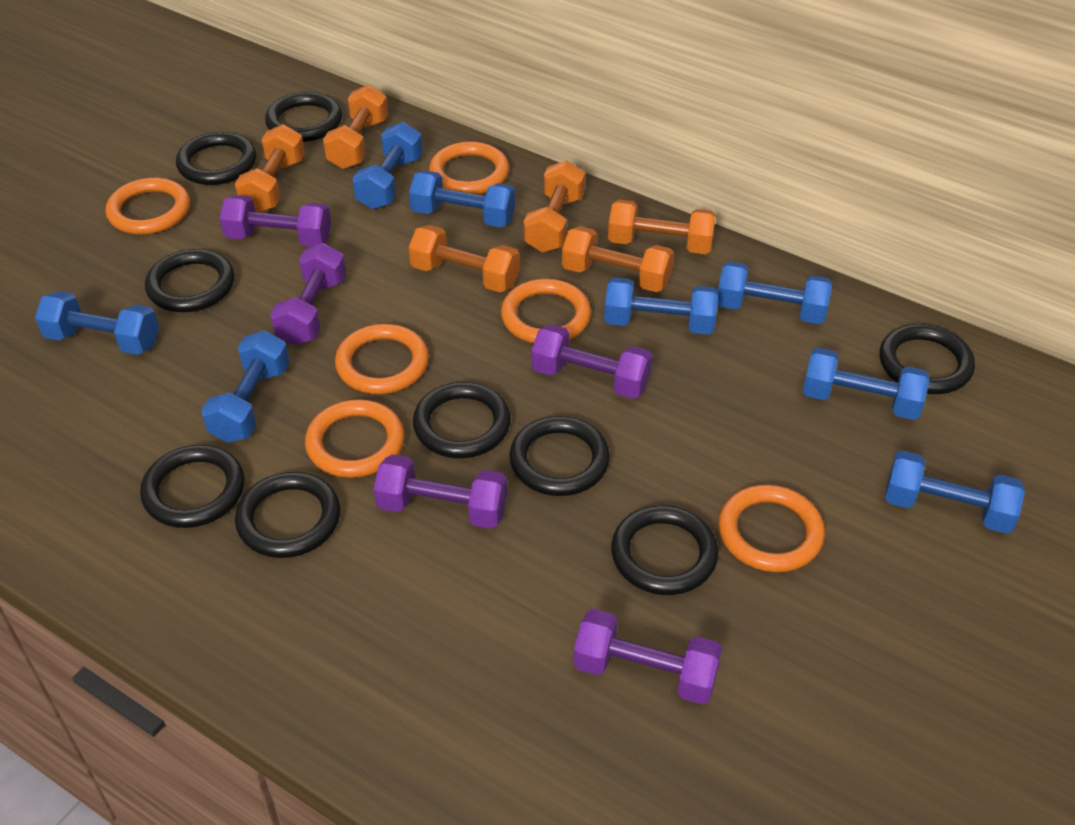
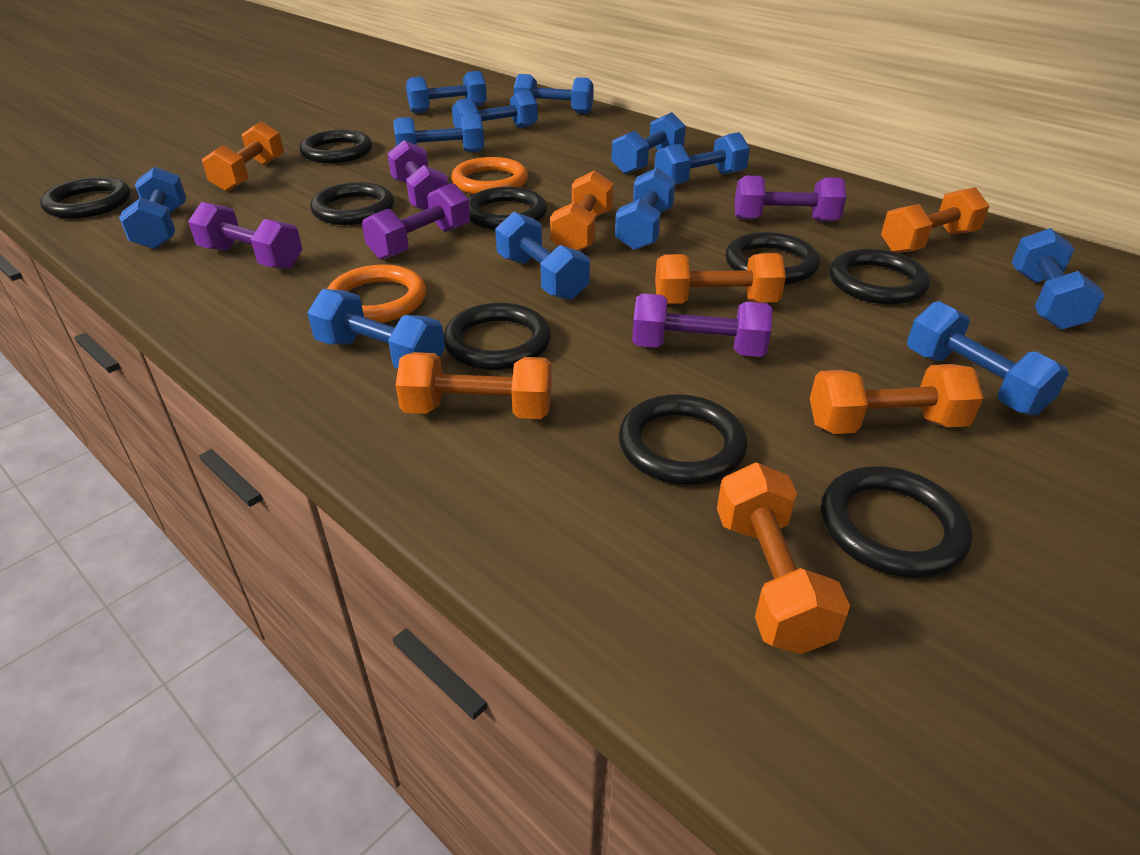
blue dumbbell: 8 -> 12
orange dumbbell: 6 -> 7
orange ring: 6 -> 2

